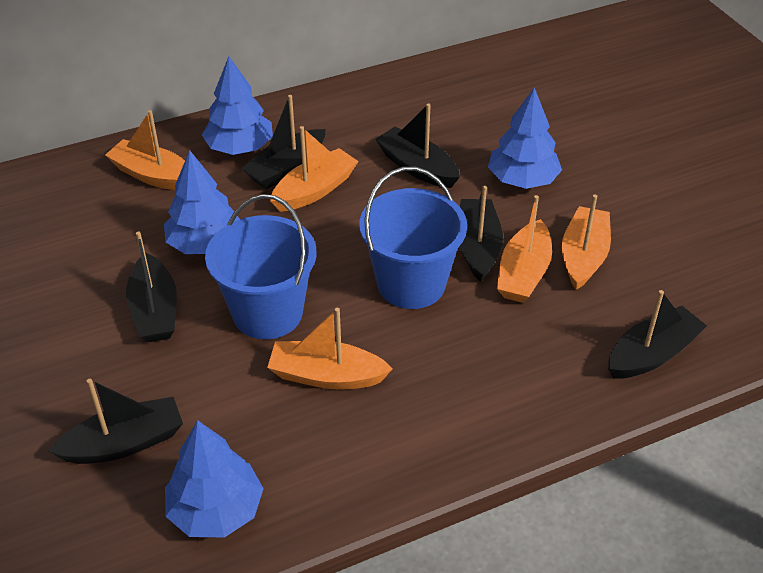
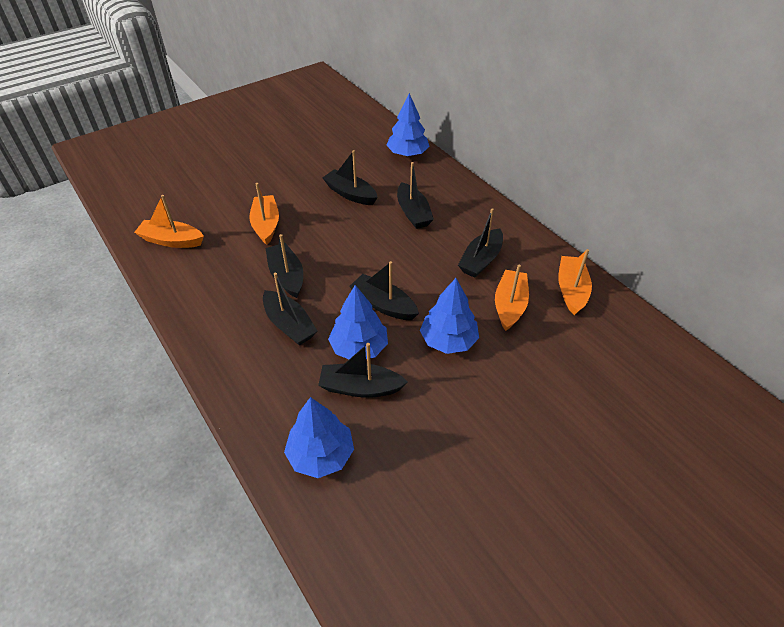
black boat: 6 -> 7
blue bucket: 2 -> 0
orange boat: 5 -> 4

